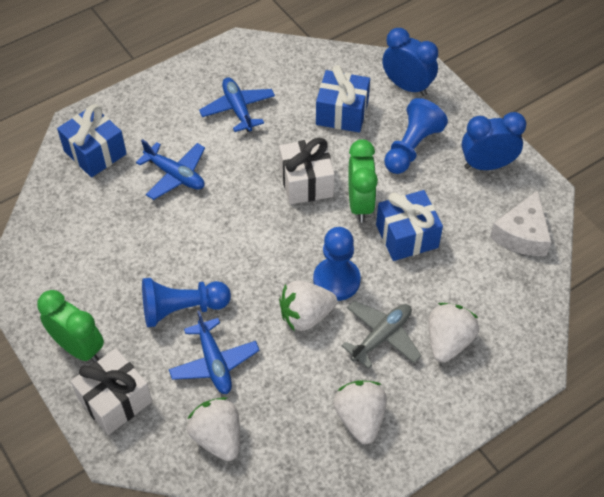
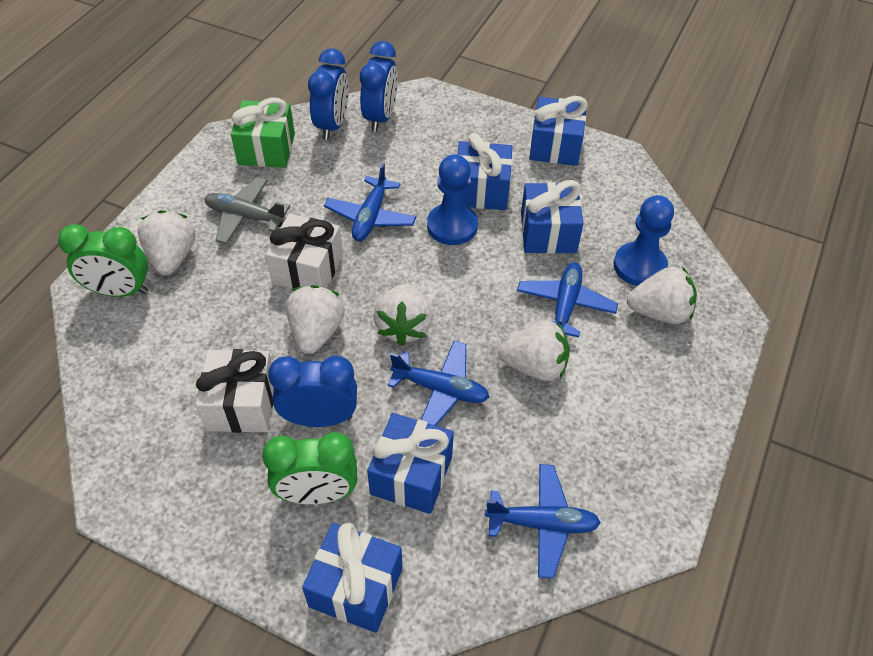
blue clock: 2 -> 3
blue gift: 3 -> 5
blue pawn: 3 -> 2
blue plane: 3 -> 4
green gift: 0 -> 1
white cheese: 1 -> 0
white strawberry: 4 -> 5

